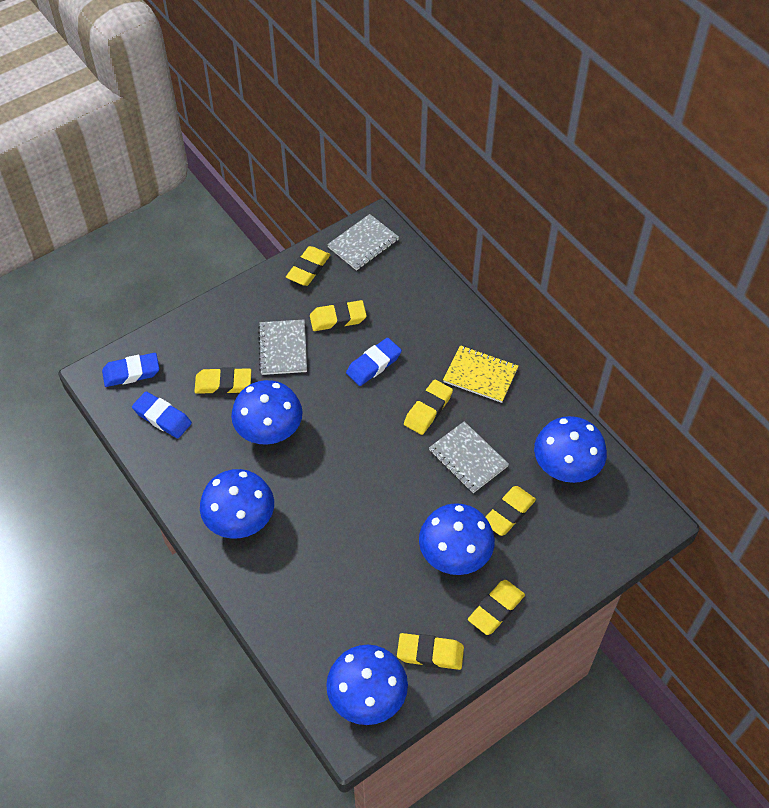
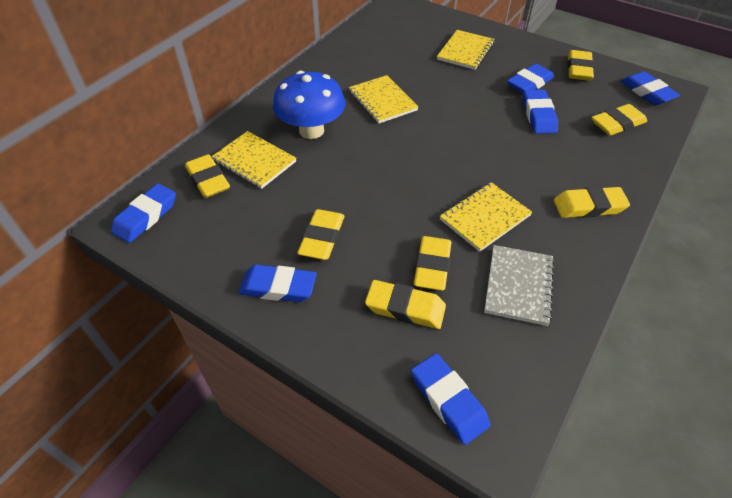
blue eraser: 3 -> 6
blue mushroom: 5 -> 1
grey notebook: 3 -> 1
yellow notebook: 1 -> 4

